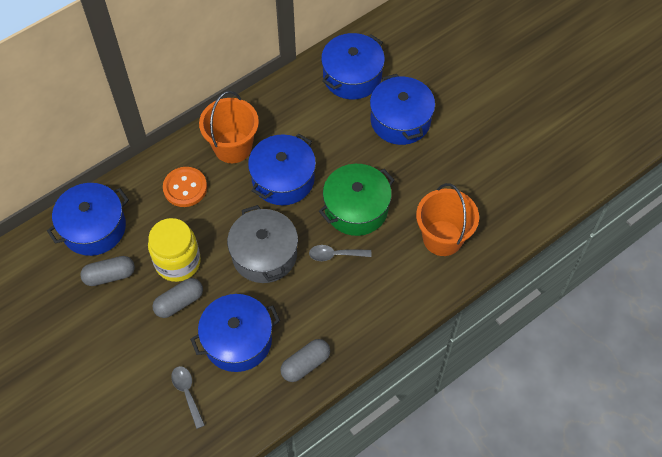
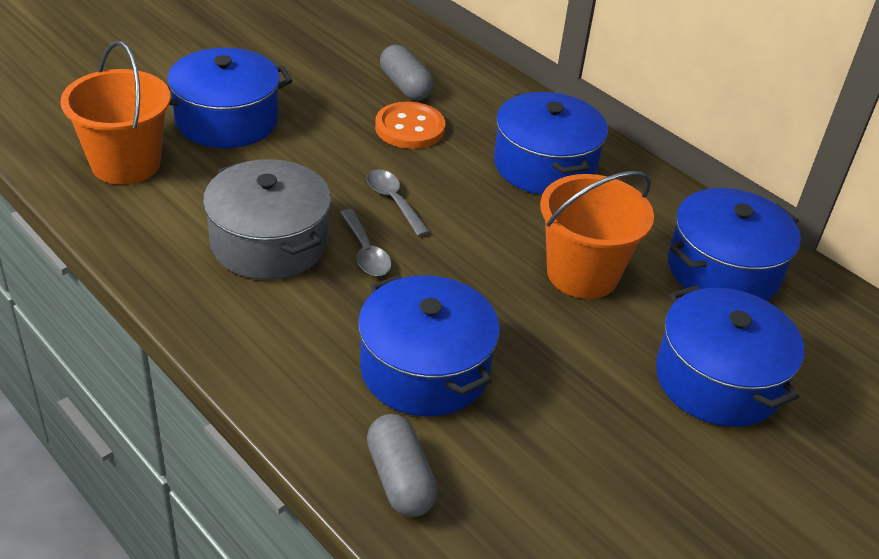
green pot: 1 -> 0
grey capsule: 3 -> 2
yellow jar: 1 -> 0

